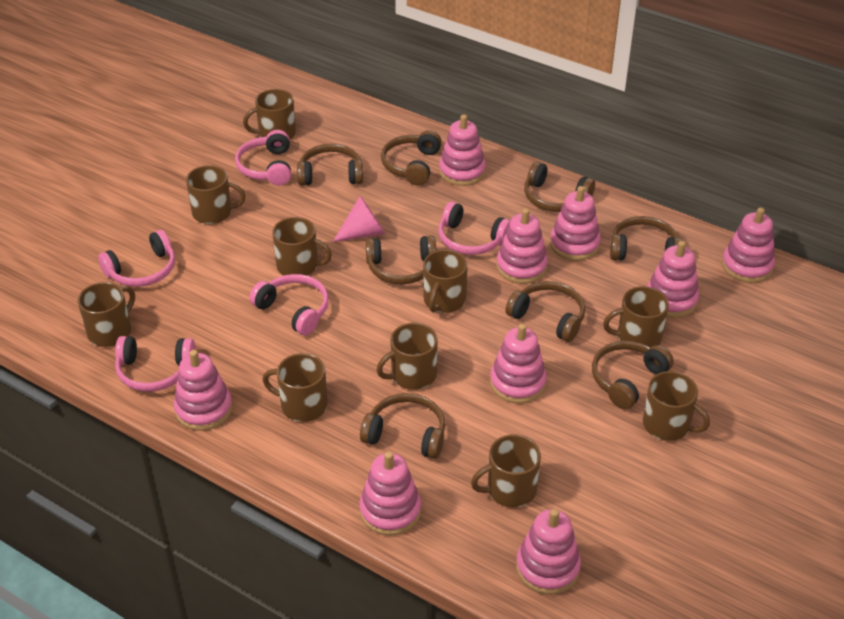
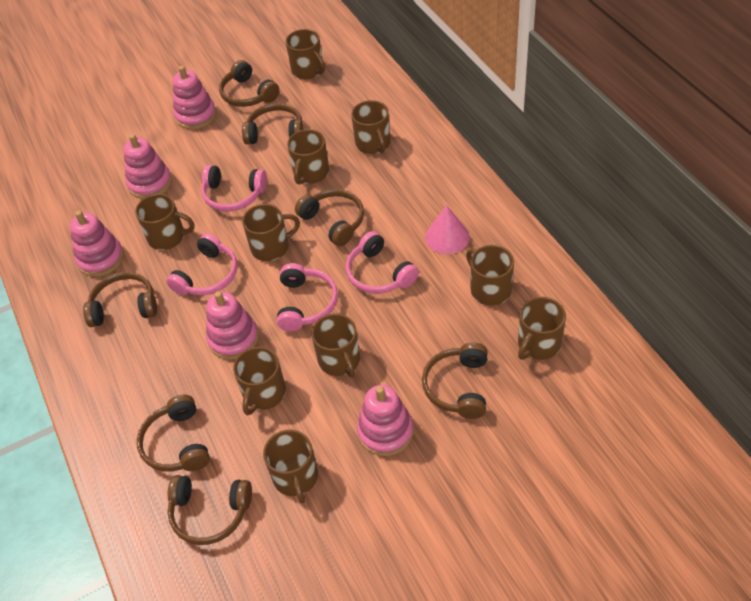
brown headphones: 8 -> 7
pink headphones: 5 -> 4
pink stacking toy: 9 -> 5

